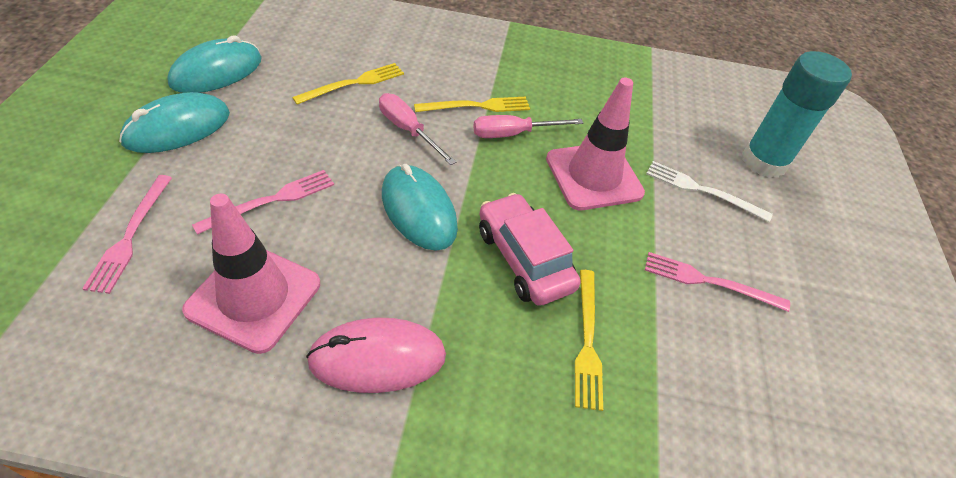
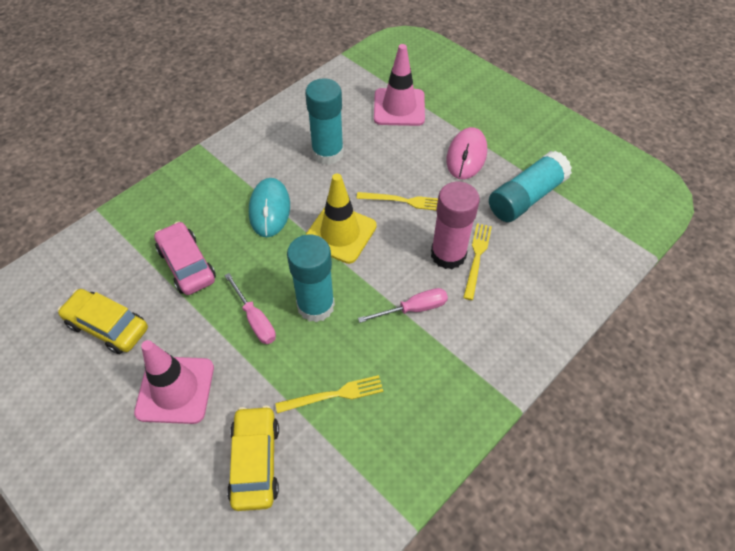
pink fork: 3 -> 0
pink glue stick: 0 -> 1
turquoise glue stick: 1 -> 3
turquoise mouse: 3 -> 1
white fork: 1 -> 0
yellow car: 0 -> 2
yellow traffic cone: 0 -> 1

